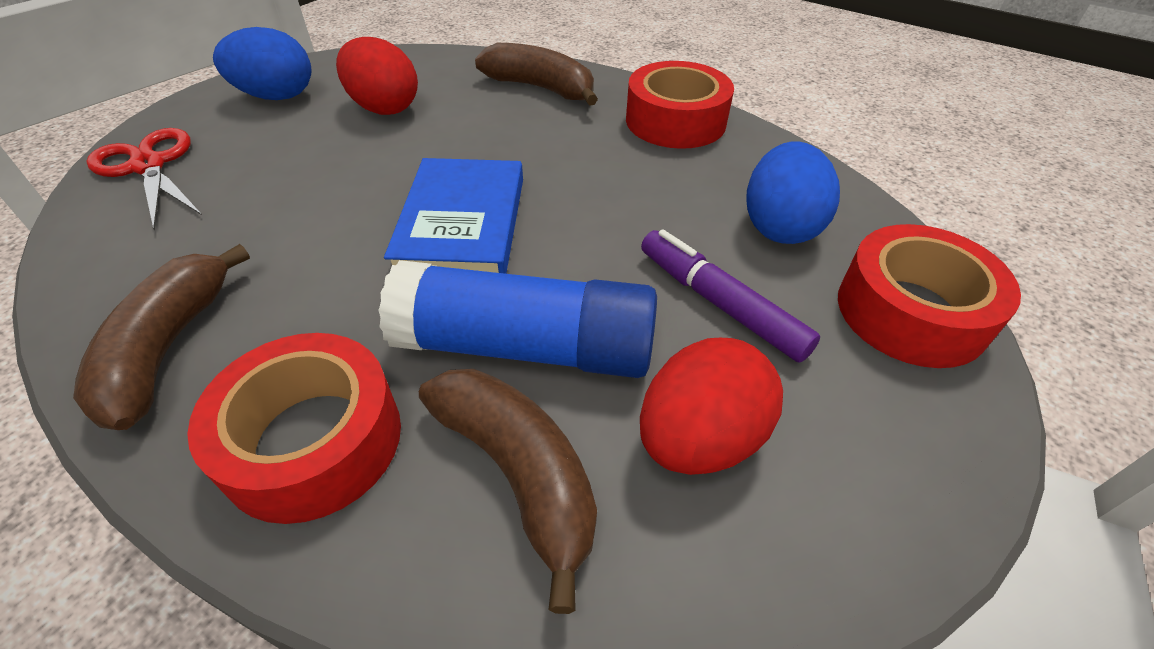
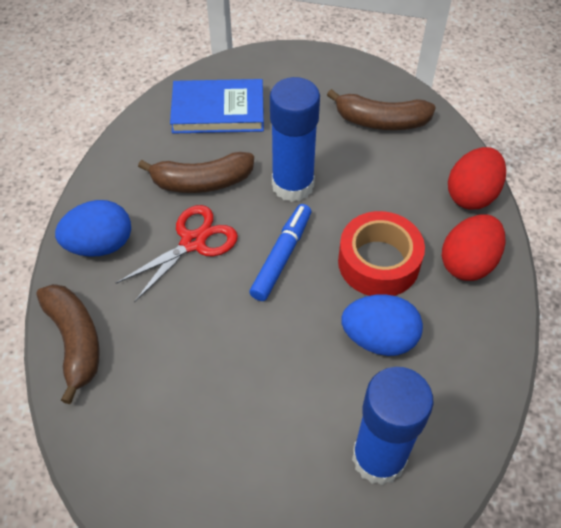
blue glue stick: 1 -> 2
blue marker: 0 -> 1
purple marker: 1 -> 0
red tape: 3 -> 1

